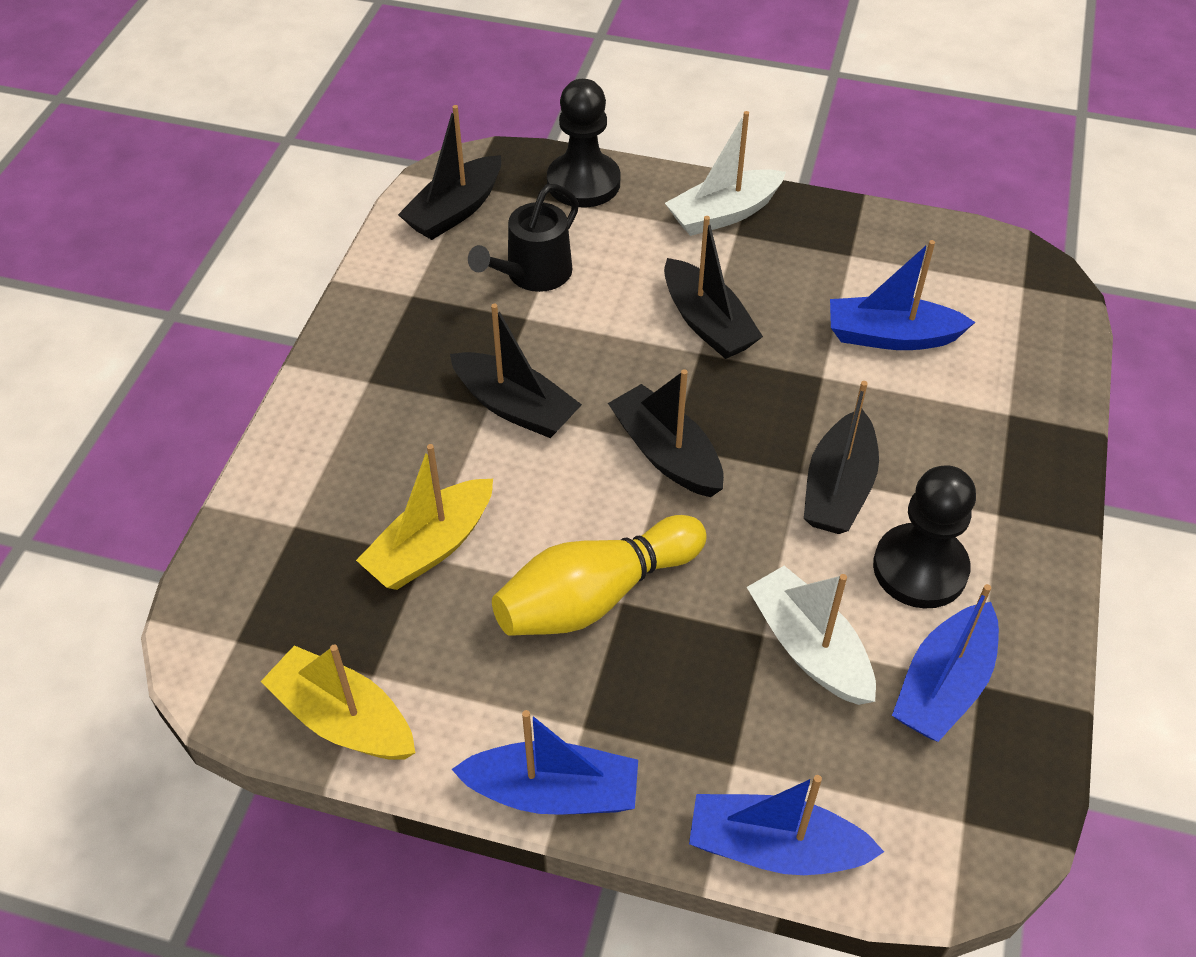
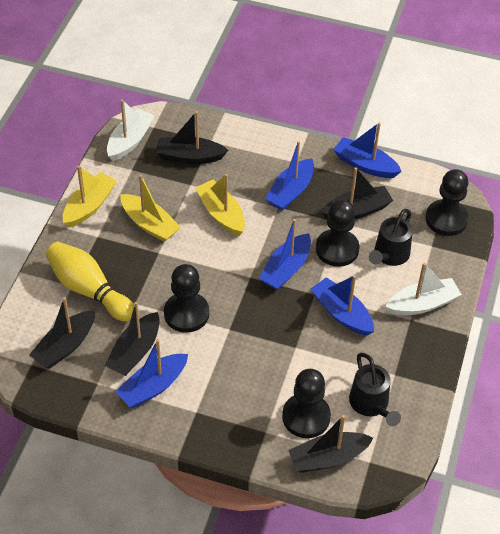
black pawn: 2 -> 4
black watering can: 1 -> 2
blue boat: 4 -> 5
yellow boat: 2 -> 3

